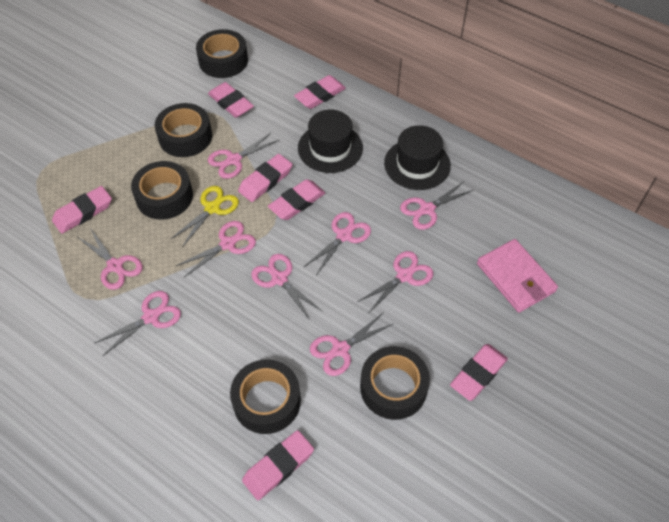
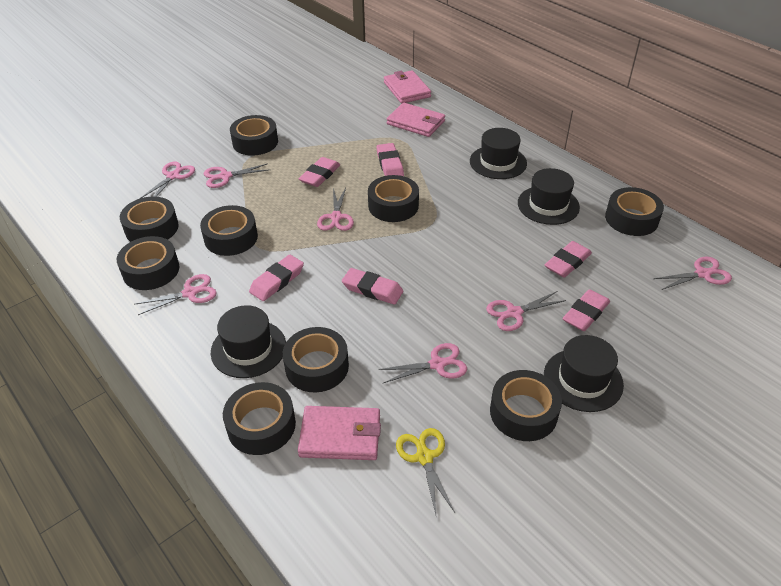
black hat: 2 -> 4
black tape: 5 -> 9
pink eraser: 7 -> 6
pink scissors: 9 -> 7
pink wallet: 1 -> 3

